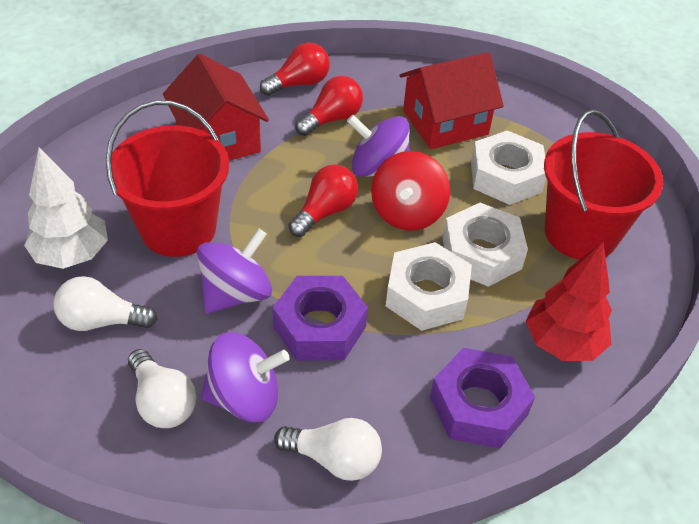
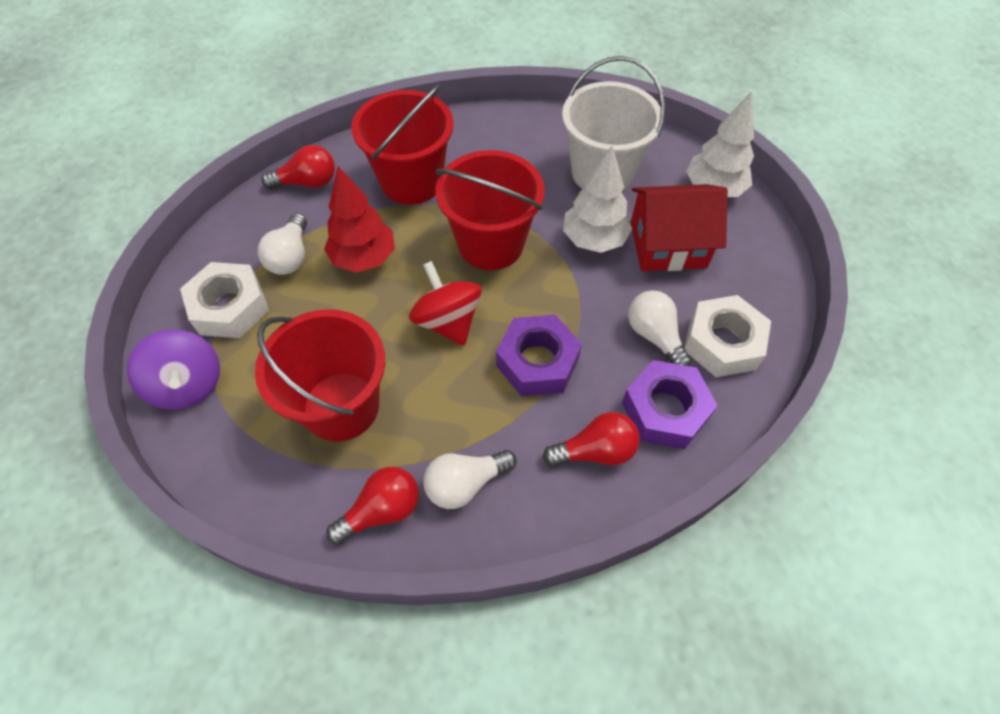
purple spinning top: 3 -> 1
red bucket: 2 -> 3
red house: 2 -> 1
white bucket: 0 -> 1
white nut: 3 -> 2
white tree: 1 -> 2

